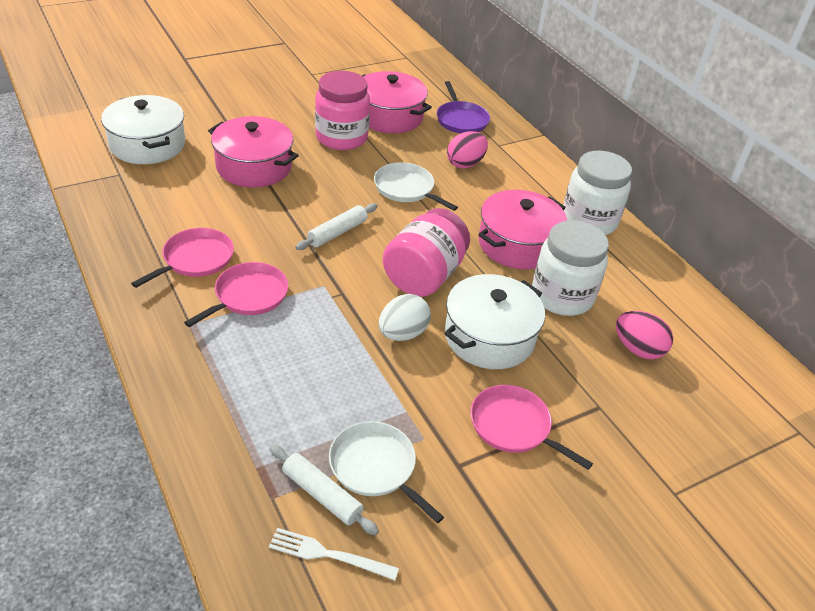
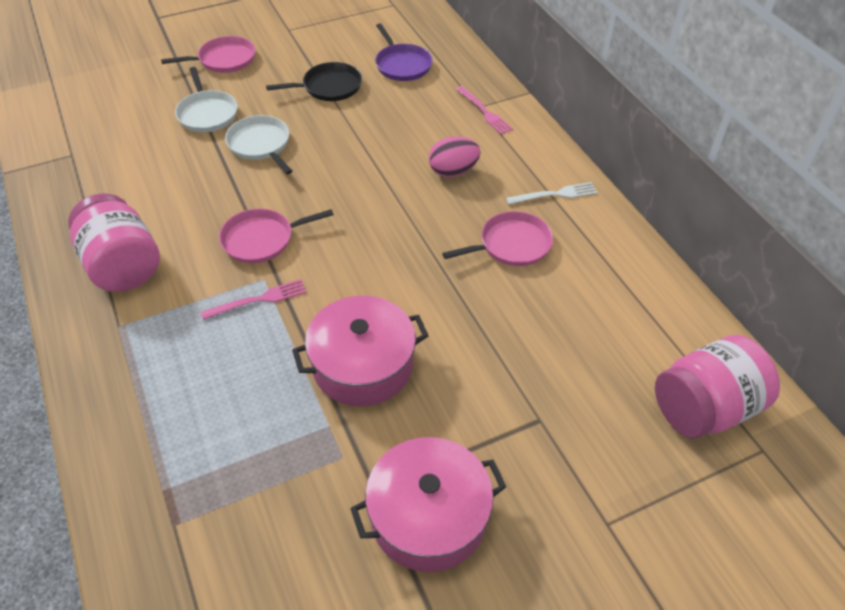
black pan: 0 -> 1
pink egg: 2 -> 1
pink fork: 0 -> 2
pink pot: 3 -> 2
white egg: 1 -> 0
white jar: 2 -> 0
white pot: 2 -> 0
white rolling pin: 2 -> 0

